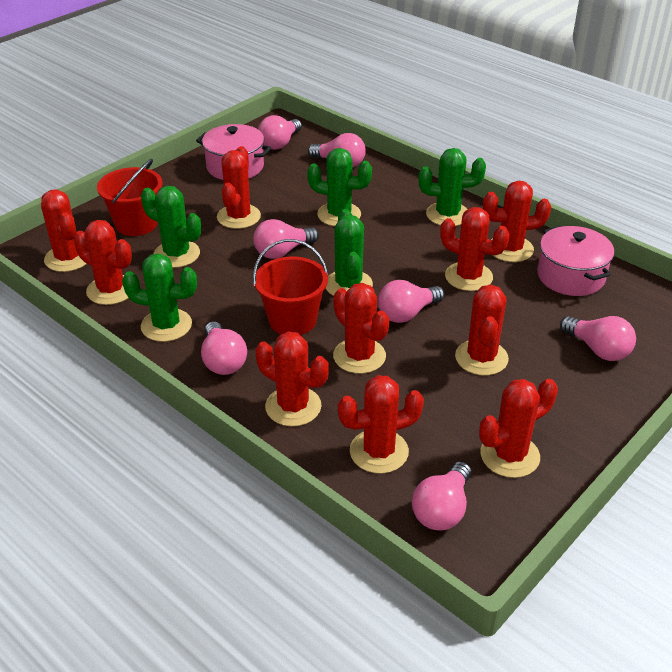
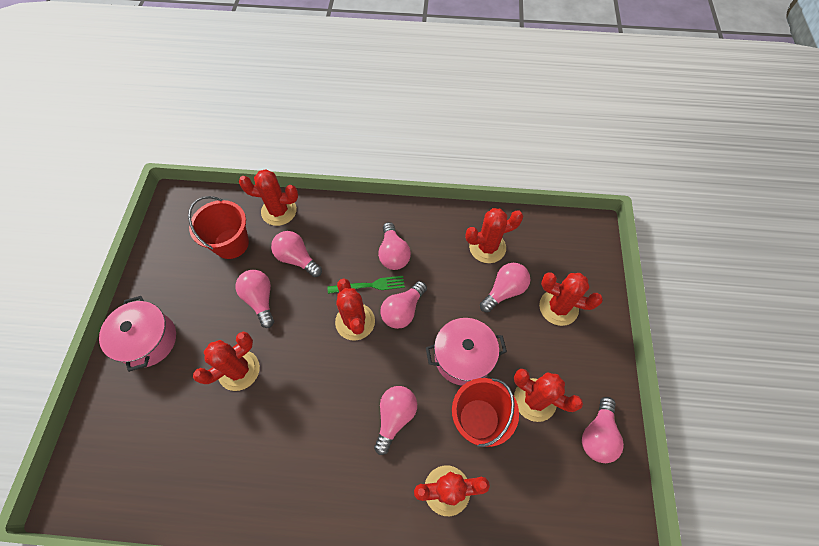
green cactus: 5 -> 0
green fork: 0 -> 1
red cactus: 10 -> 7

